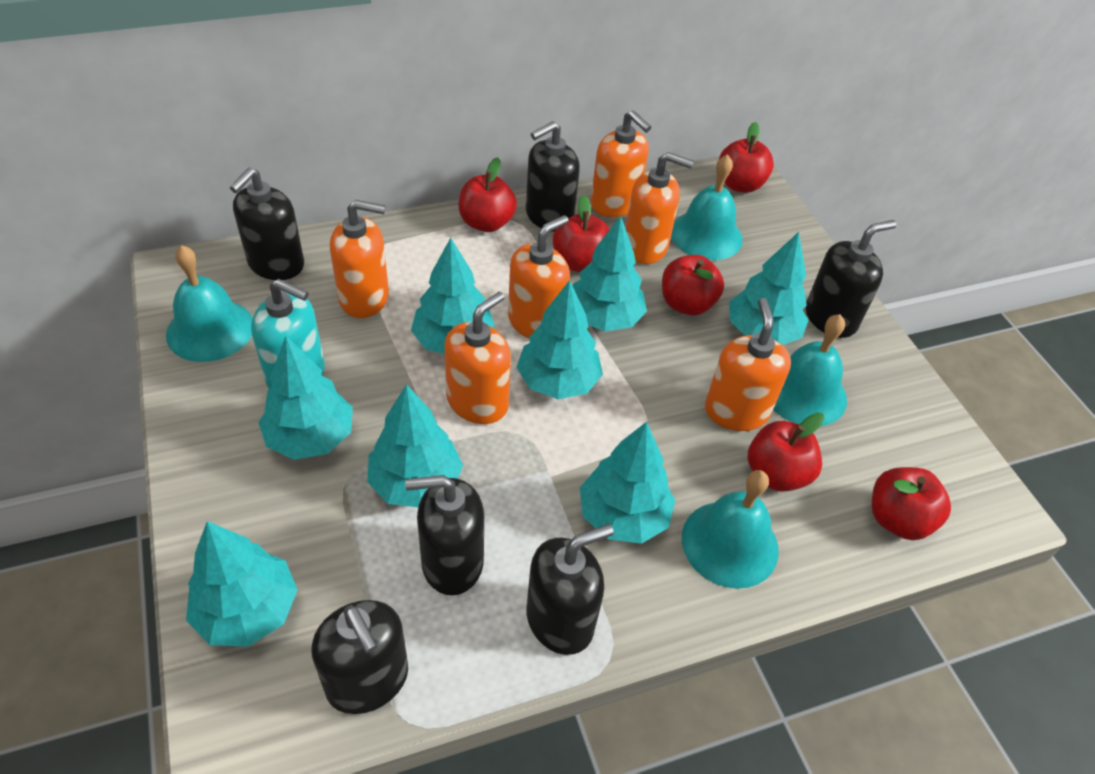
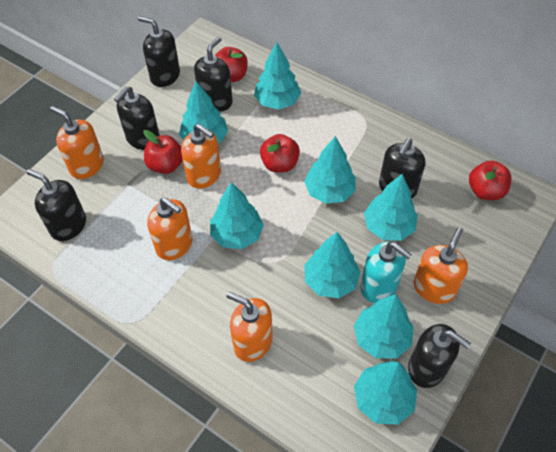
orange soap dispenser: 6 -> 5
red apple: 6 -> 4
turquoise bell: 4 -> 0

